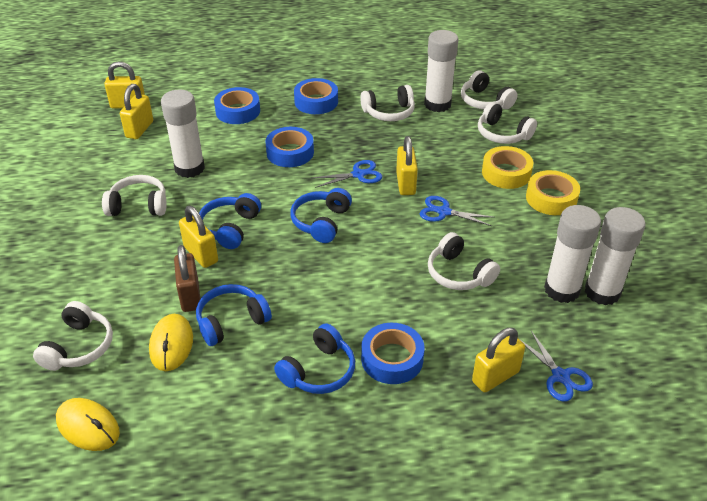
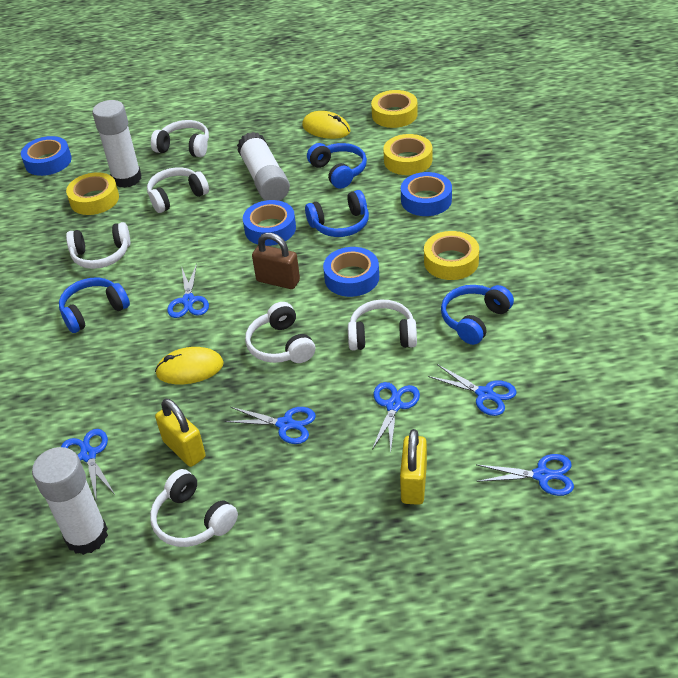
blue scissors: 3 -> 6
white glue stick: 4 -> 3
yellow padlock: 5 -> 2
yellow tape: 2 -> 4

